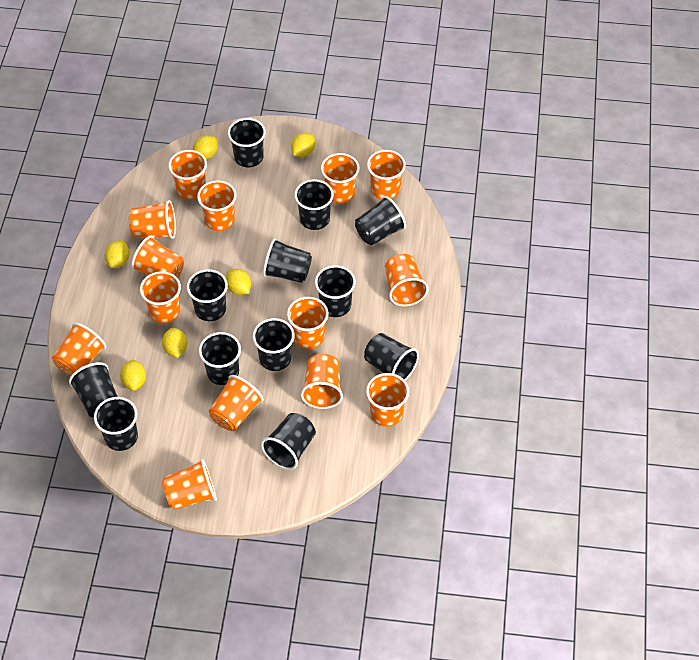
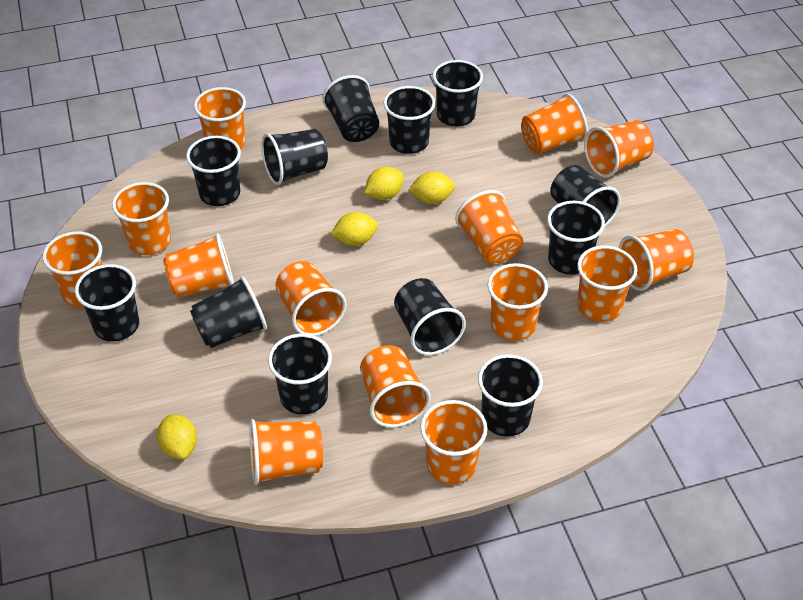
yellow lemon: 6 -> 4

